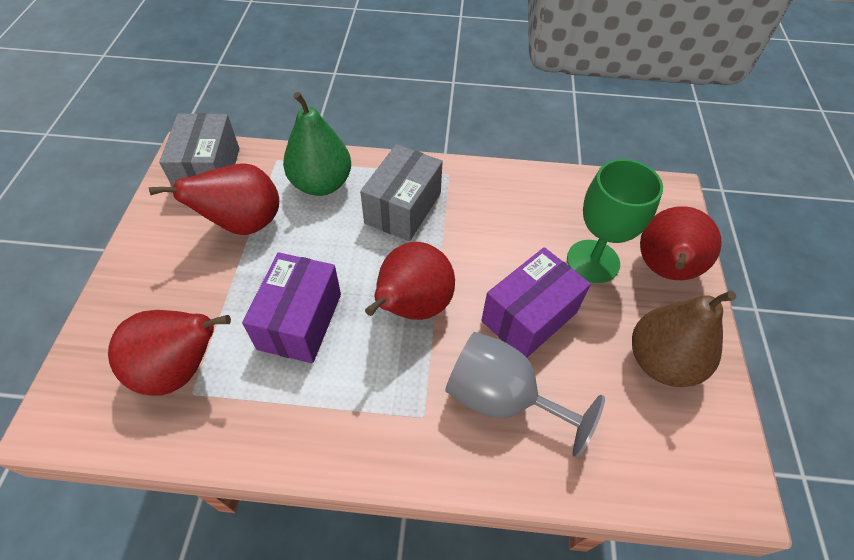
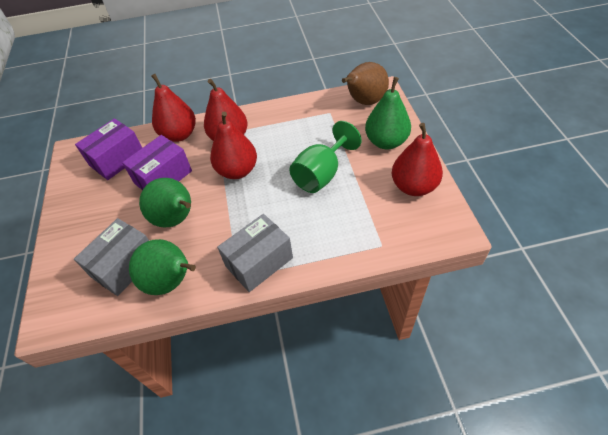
green pear: 1 -> 3
grey goblet: 1 -> 0

